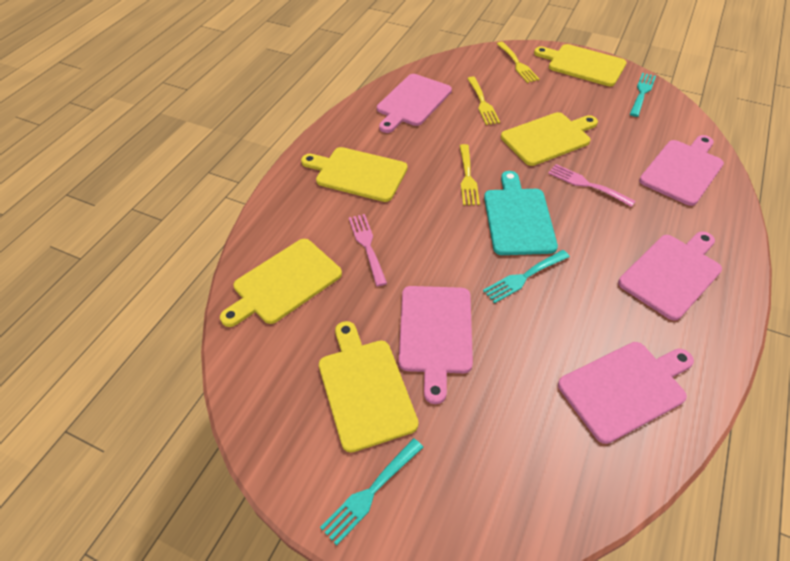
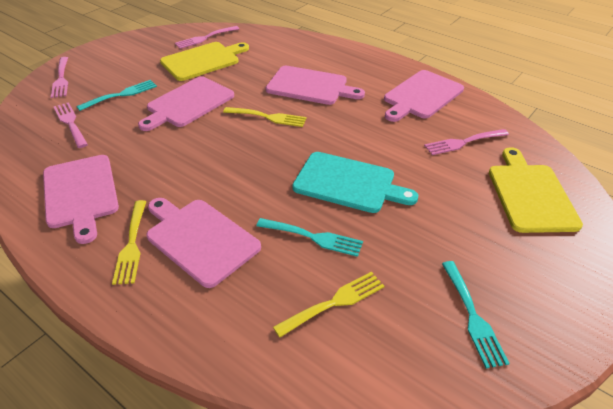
pink fork: 2 -> 4
yellow cutting board: 5 -> 2

